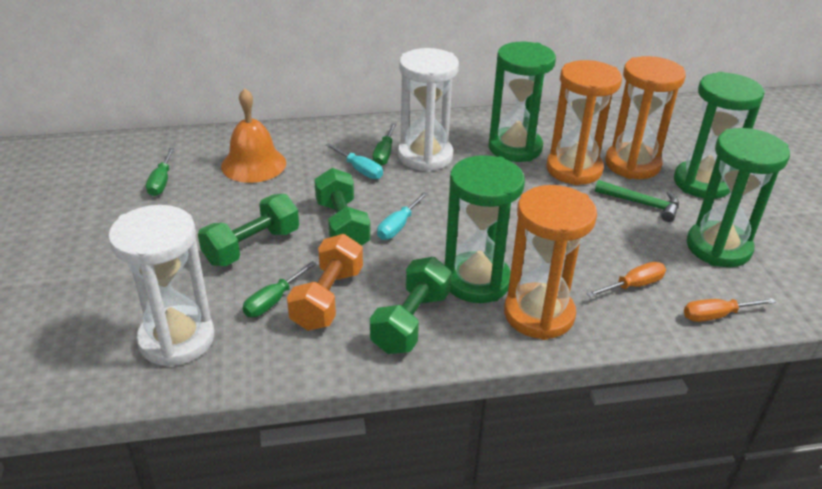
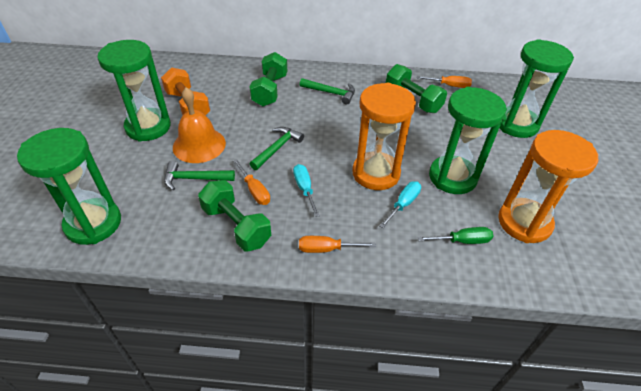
green hammer: 1 -> 3
green screwdriver: 3 -> 1
orange hourglass: 3 -> 2
orange screwdriver: 2 -> 3
white hourglass: 2 -> 0

